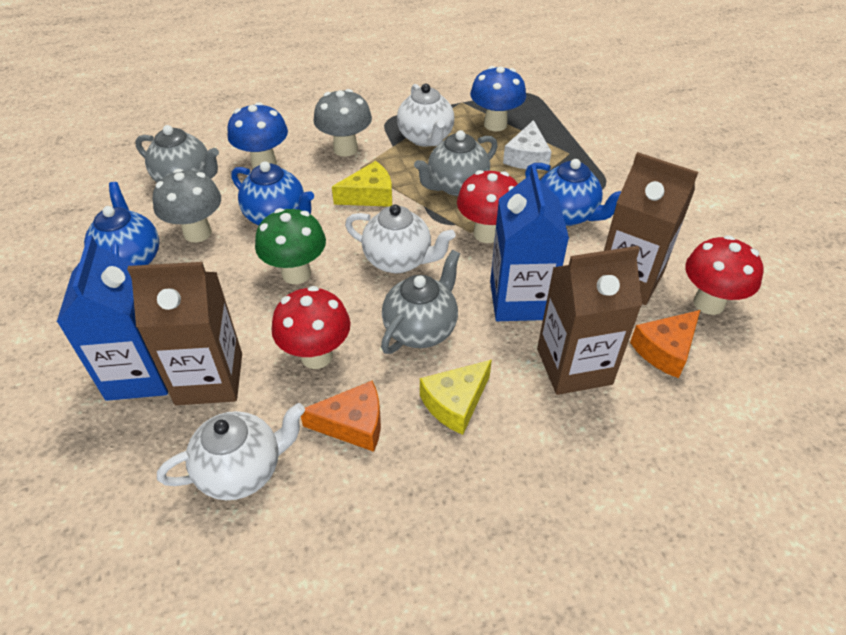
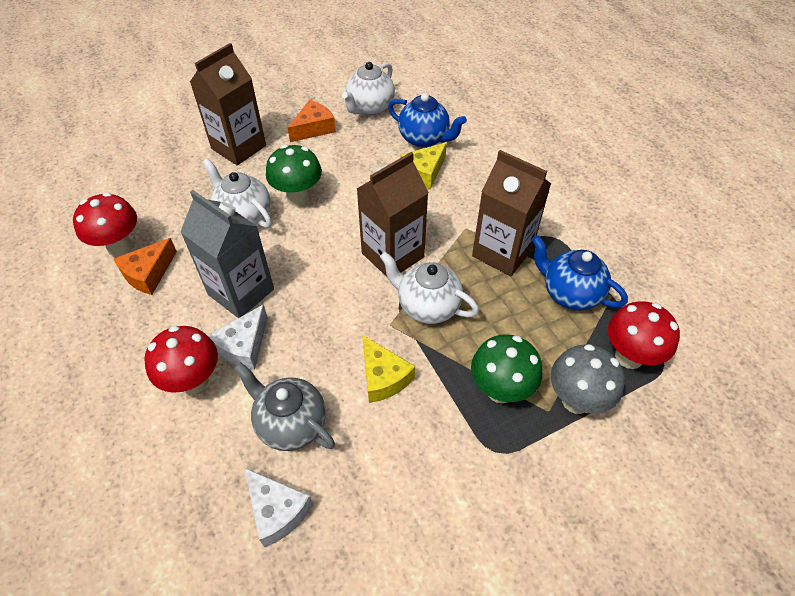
blue carton: 2 -> 0
blue mushroom: 2 -> 0
blue teapot: 3 -> 2
green mushroom: 1 -> 2
grey carton: 0 -> 1
grey mushroom: 2 -> 1
grey teapot: 3 -> 1
white cheese: 1 -> 2

